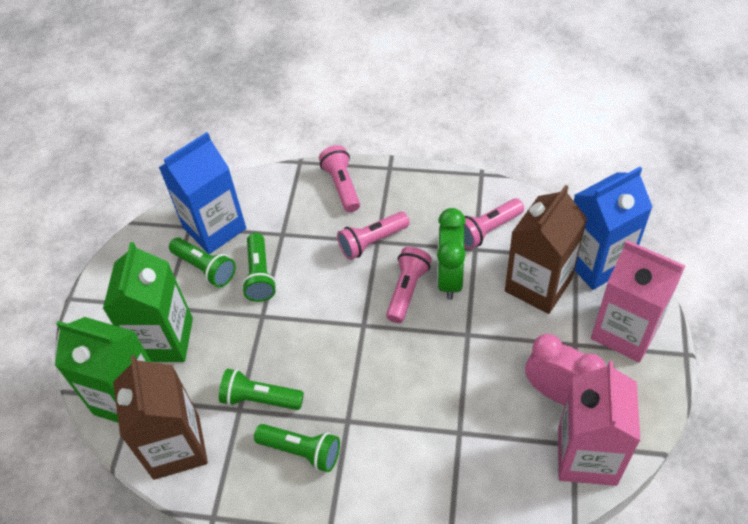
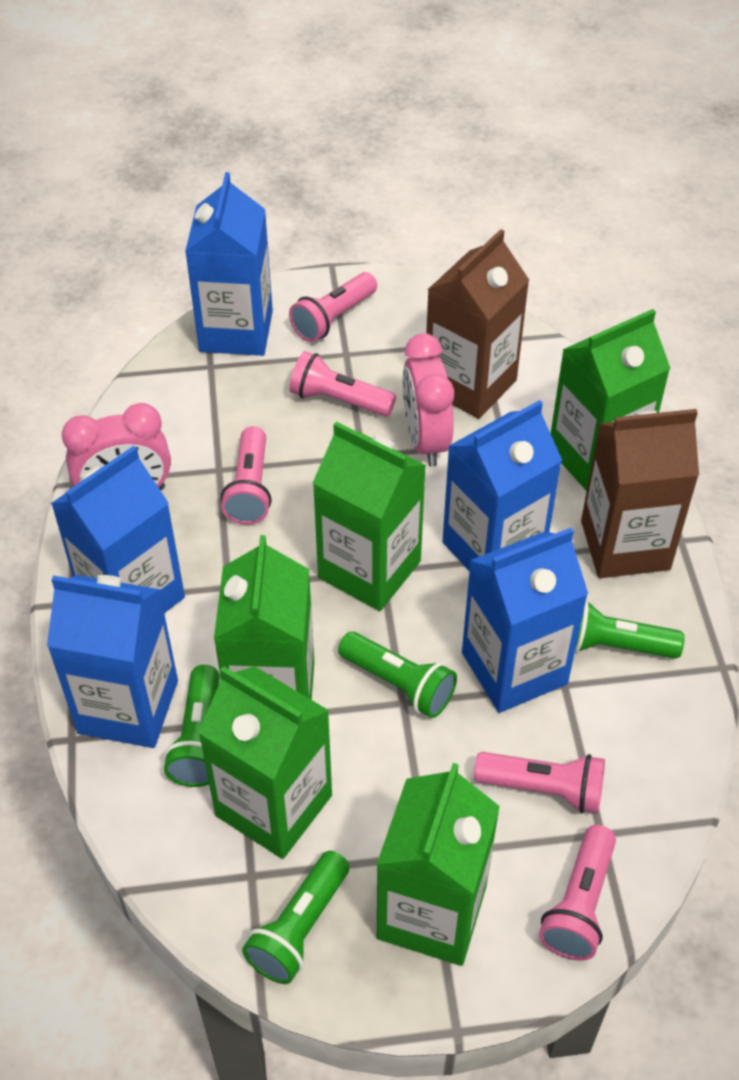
blue carton: 2 -> 5
green carton: 2 -> 5
green clock: 1 -> 0
pink carton: 2 -> 0
pink clock: 1 -> 2
pink flashlight: 4 -> 5

